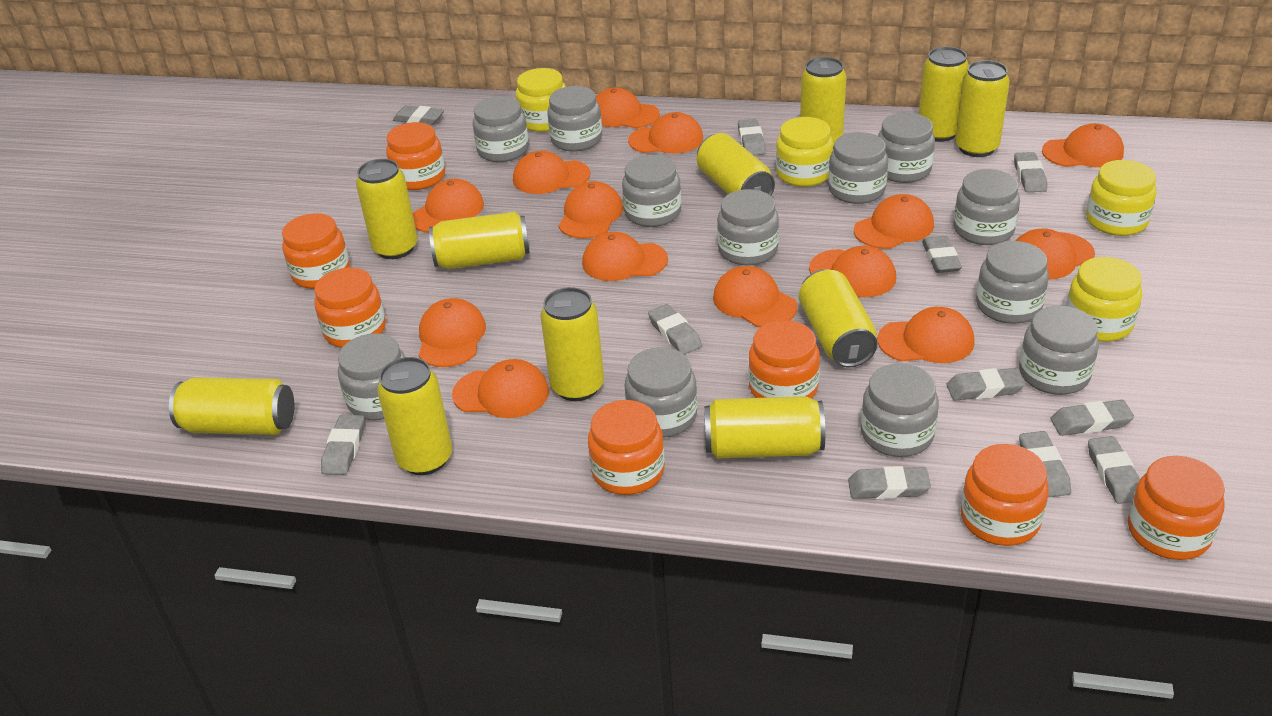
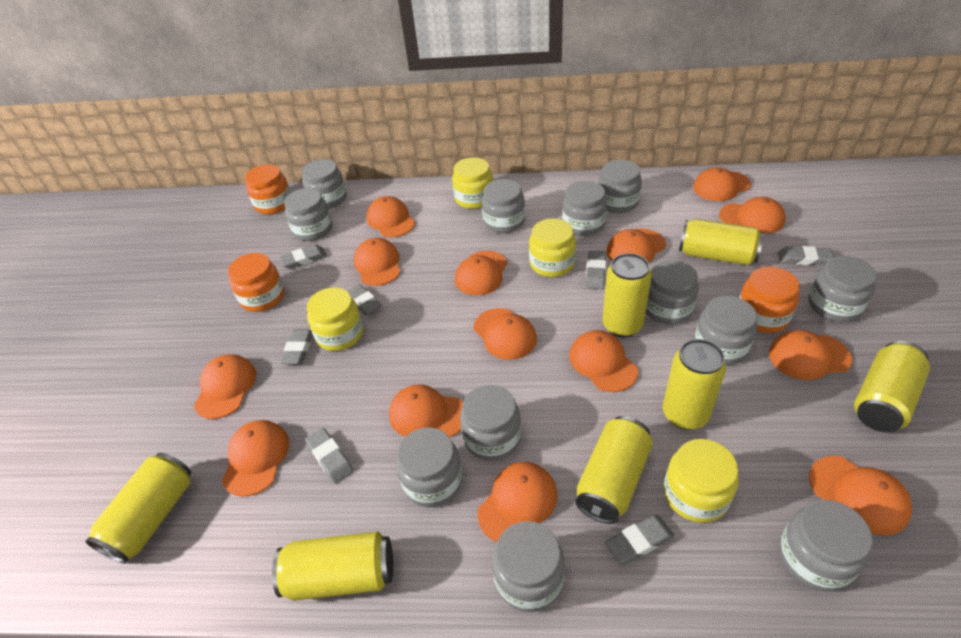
grey eraser: 11 -> 7
orange jar: 7 -> 3
yellow can: 11 -> 7

